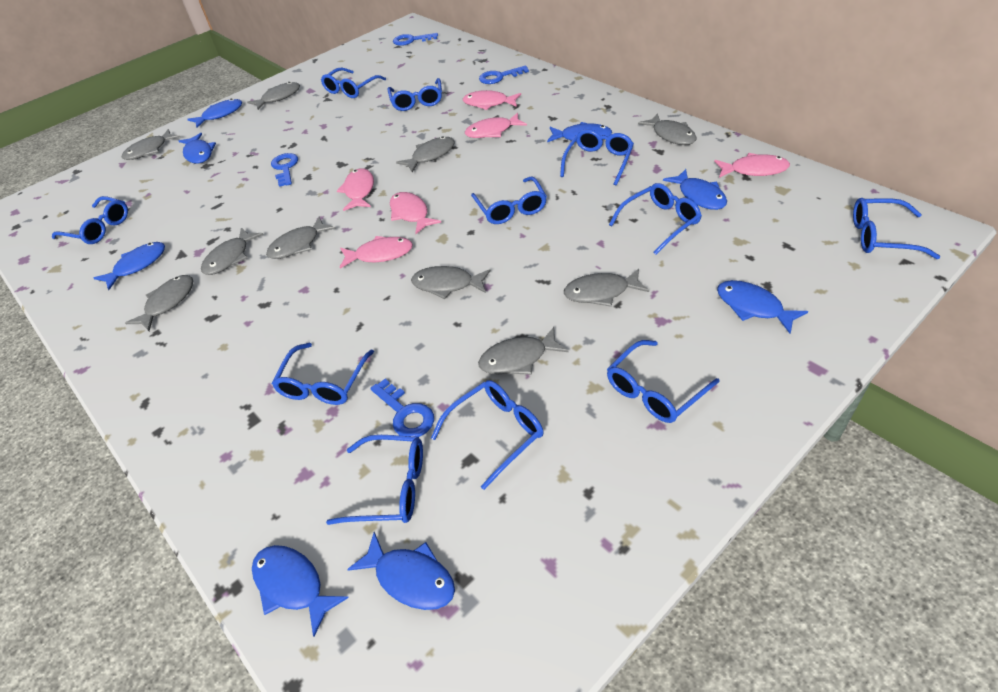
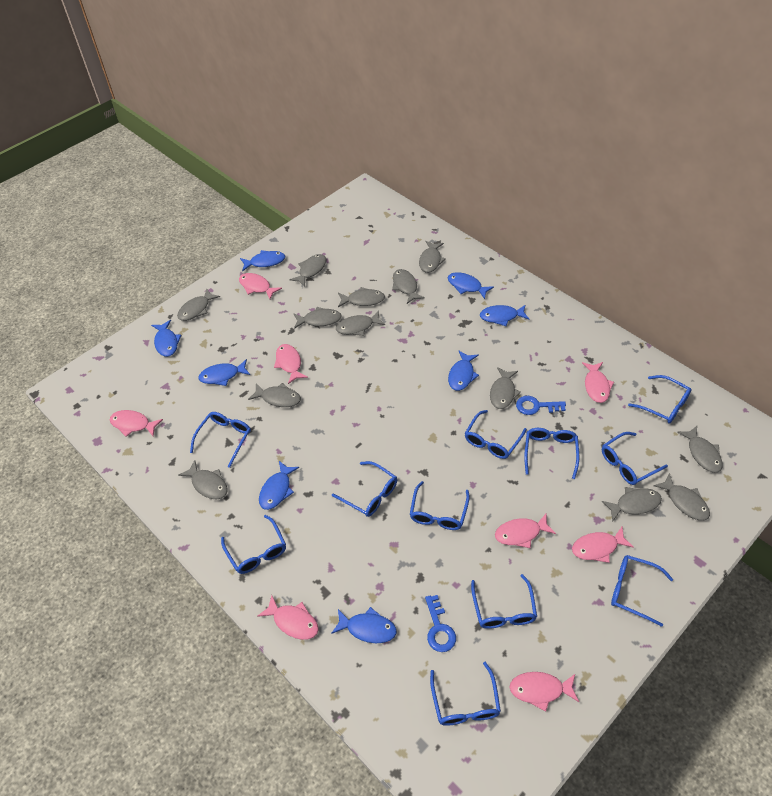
blue key: 4 -> 2
grey fish: 10 -> 13
pink fish: 6 -> 8

